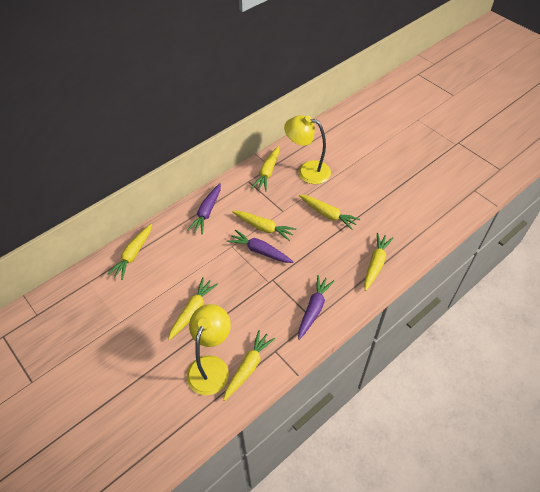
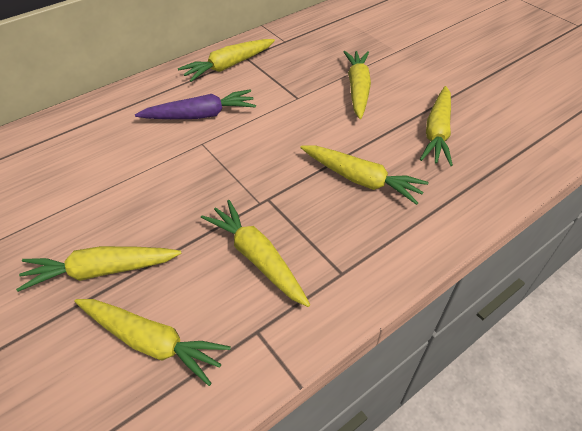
purple carrot: 3 -> 1
yellow lamp: 2 -> 0

